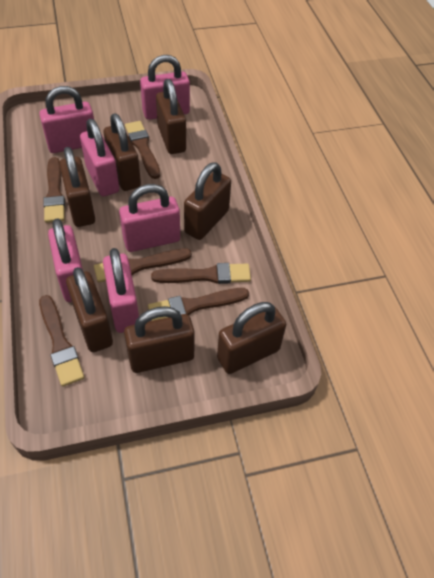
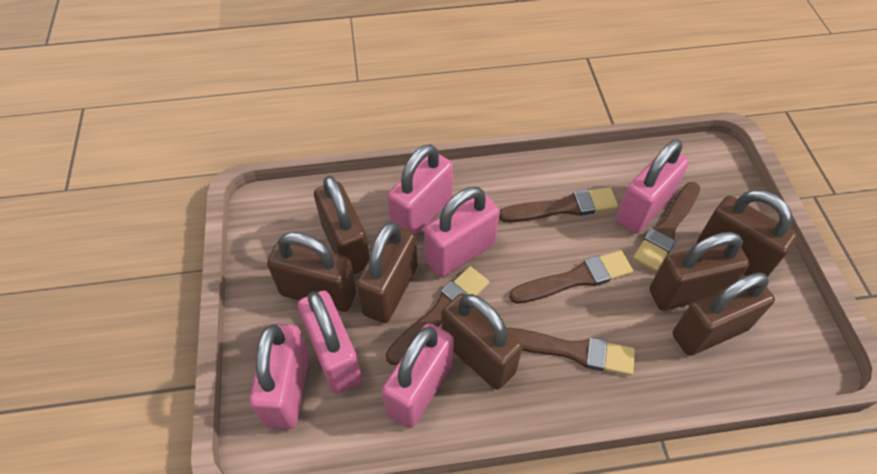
brown brush: 6 -> 5

